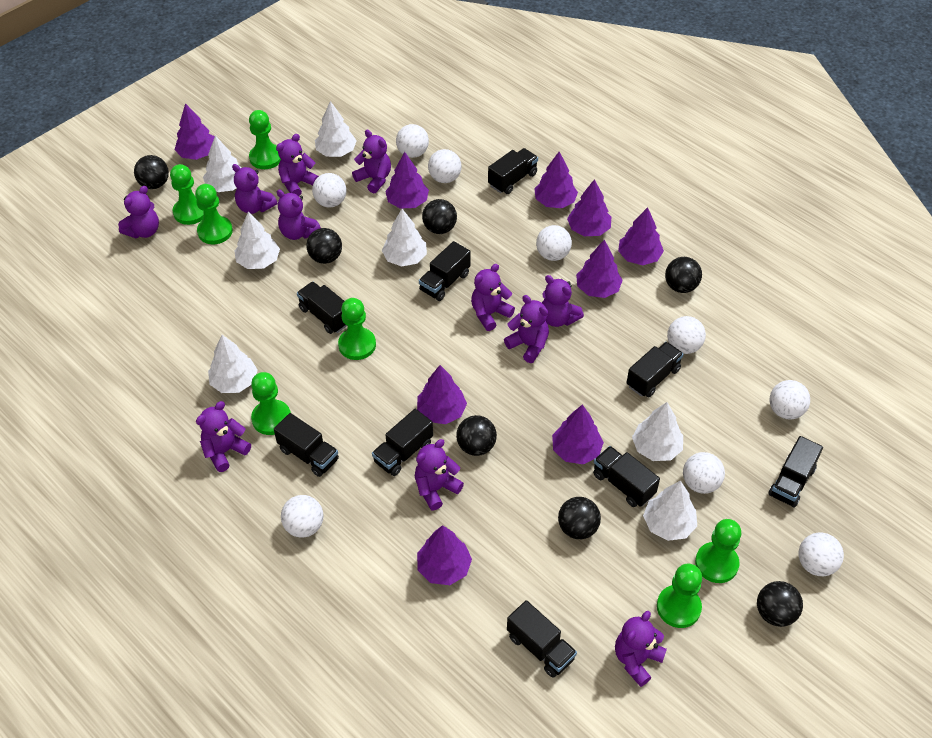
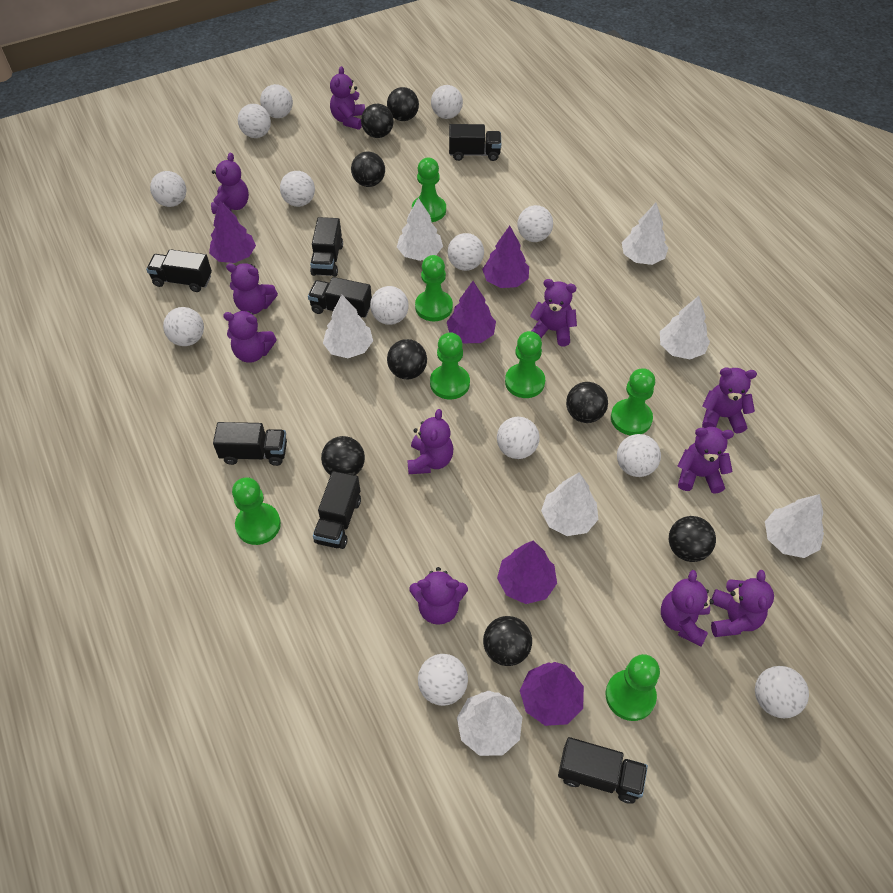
black ball: 7 -> 8
black truck: 9 -> 7
purple tree: 9 -> 5
white ball: 9 -> 13

